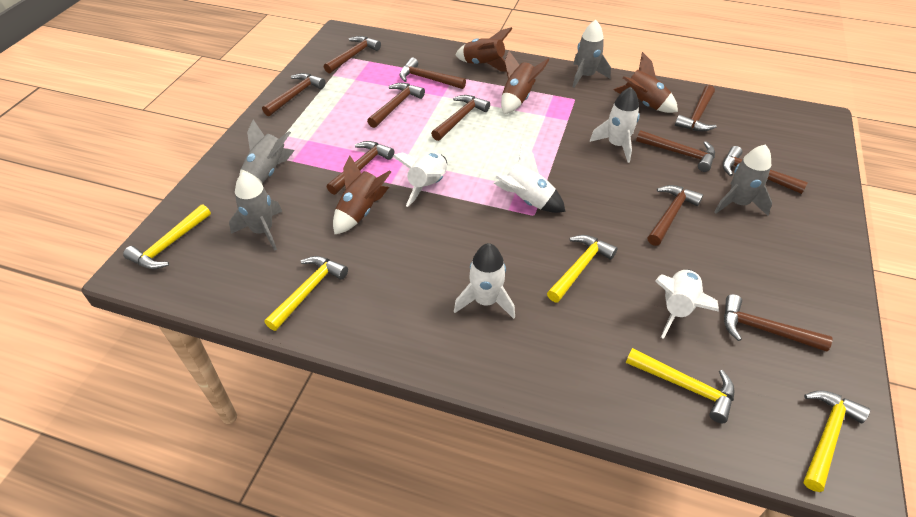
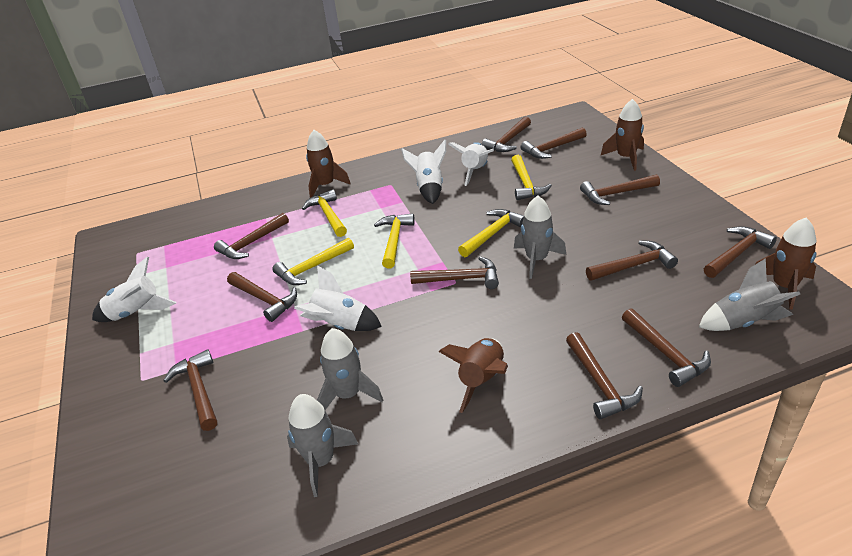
white rocket: 5 -> 4

